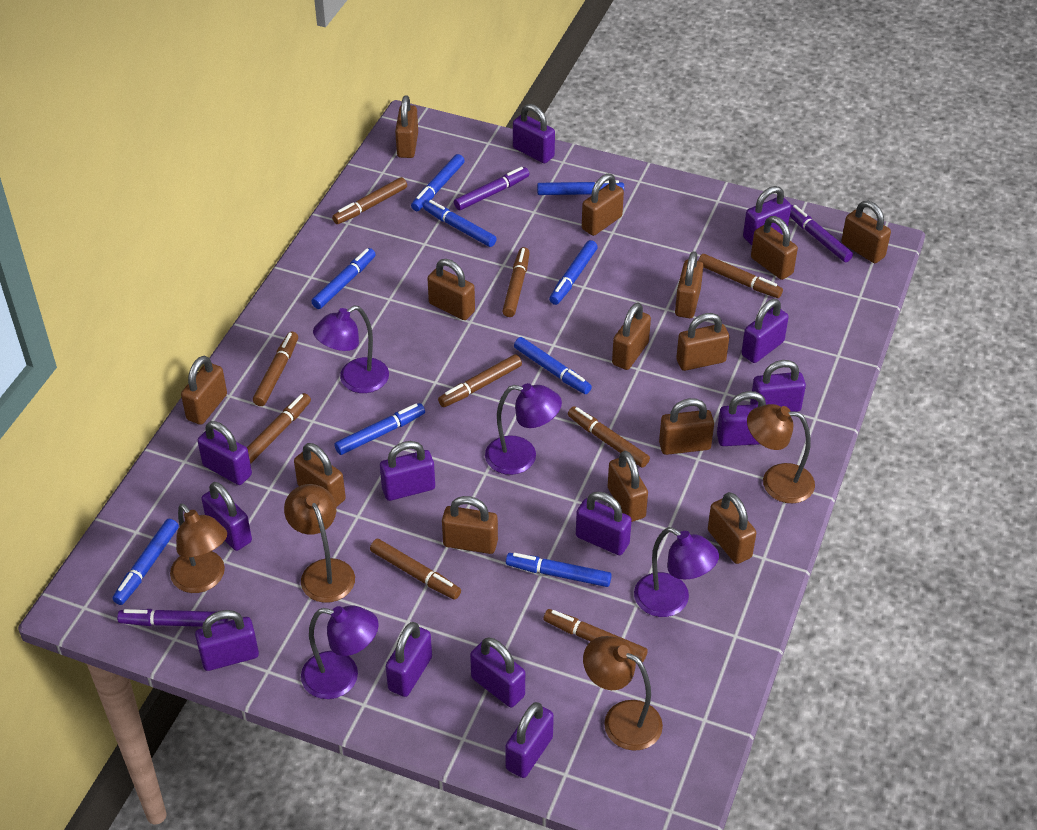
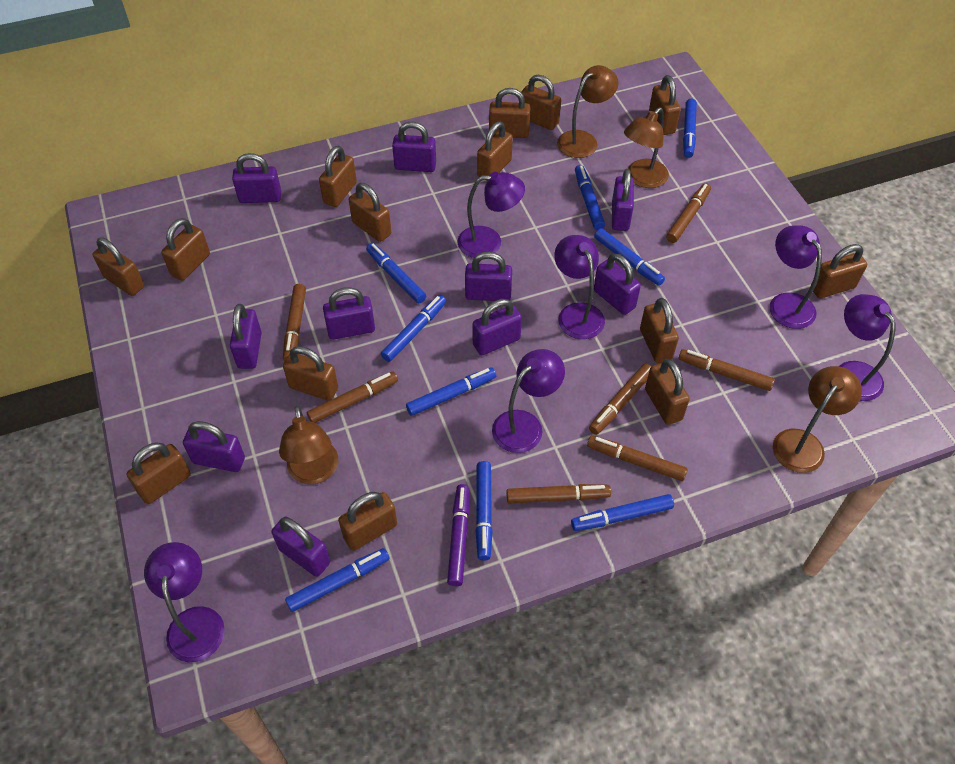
brown marker: 9 -> 7
purple lamp: 4 -> 6
purple marker: 3 -> 1
purple padlock: 13 -> 10

